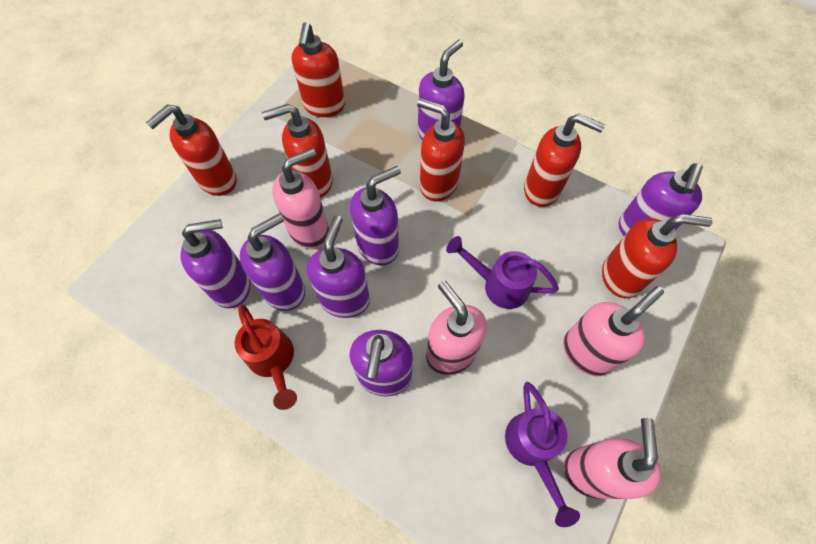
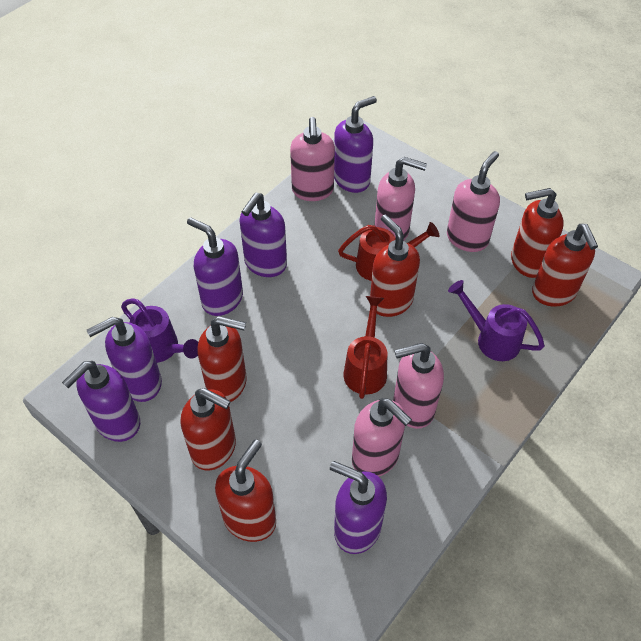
pink soap dispenser: 4 -> 5
purple soap dispenser: 7 -> 6
red watering can: 1 -> 2

